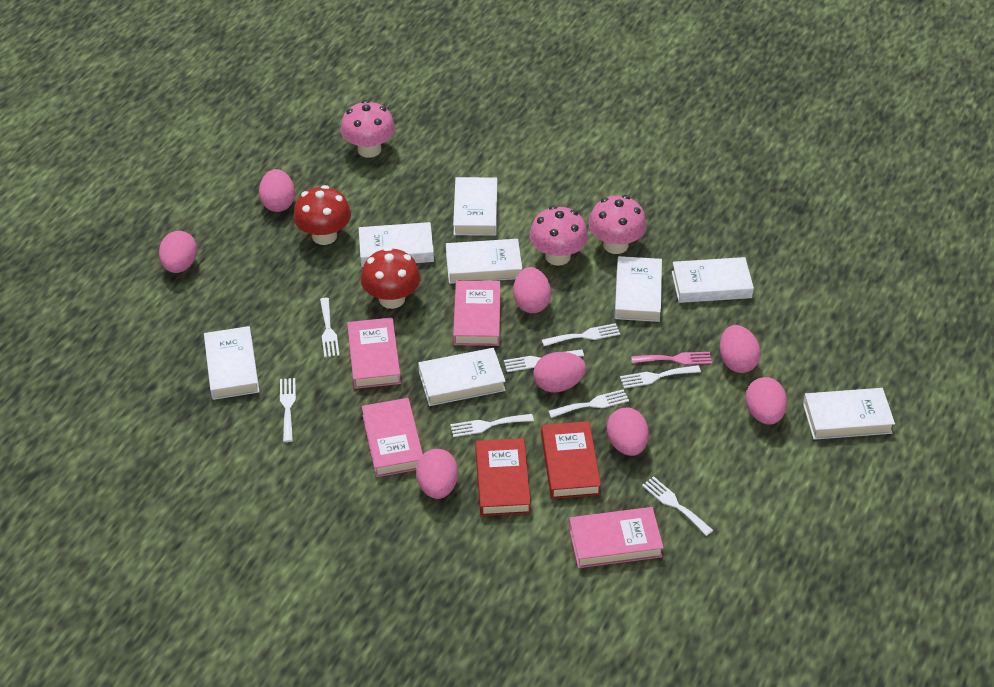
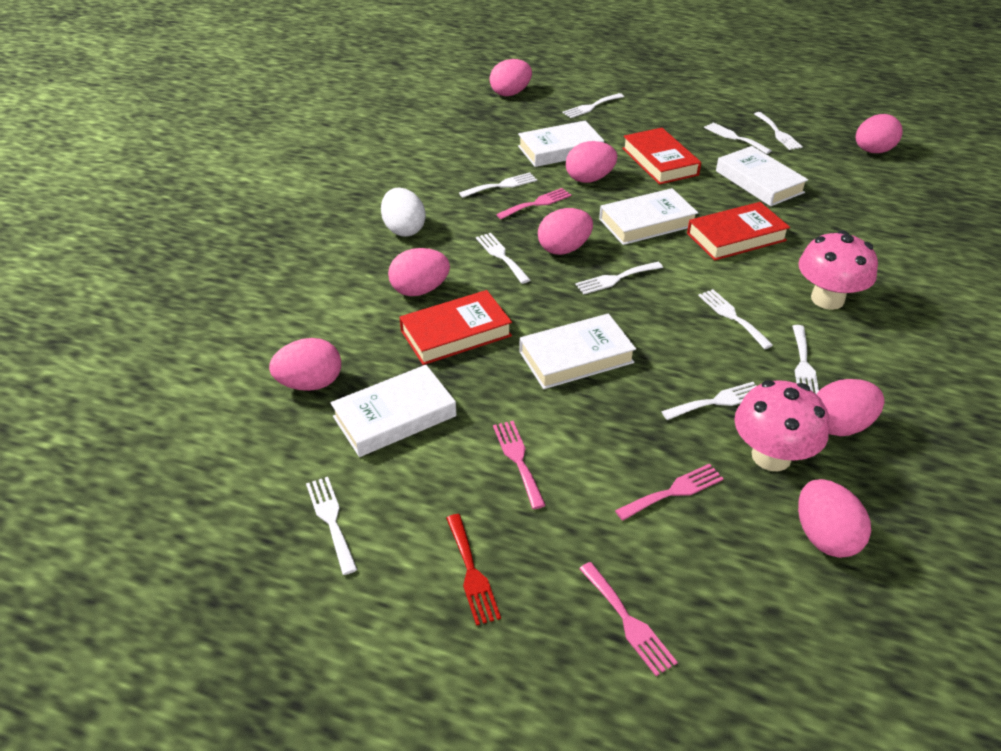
pink book: 4 -> 0
pink fork: 1 -> 4
pink mushroom: 3 -> 2
red book: 2 -> 3
red fork: 0 -> 1
red mushroom: 2 -> 0
white book: 8 -> 5
white egg: 0 -> 1
white fork: 8 -> 10

